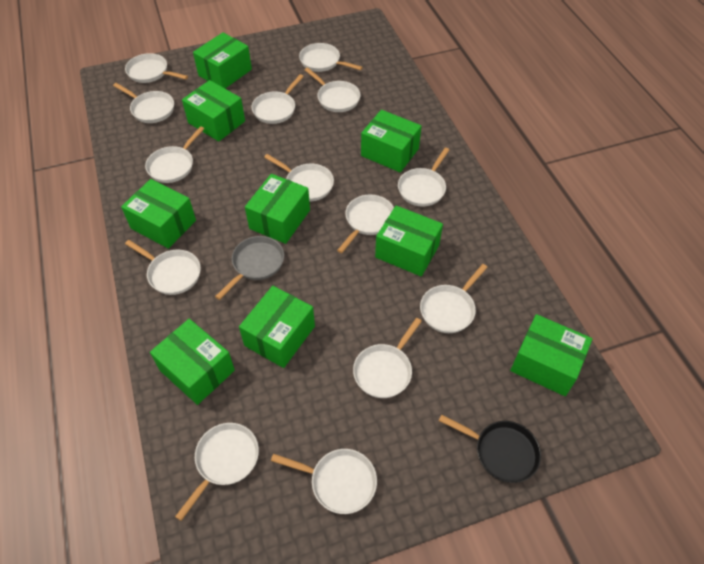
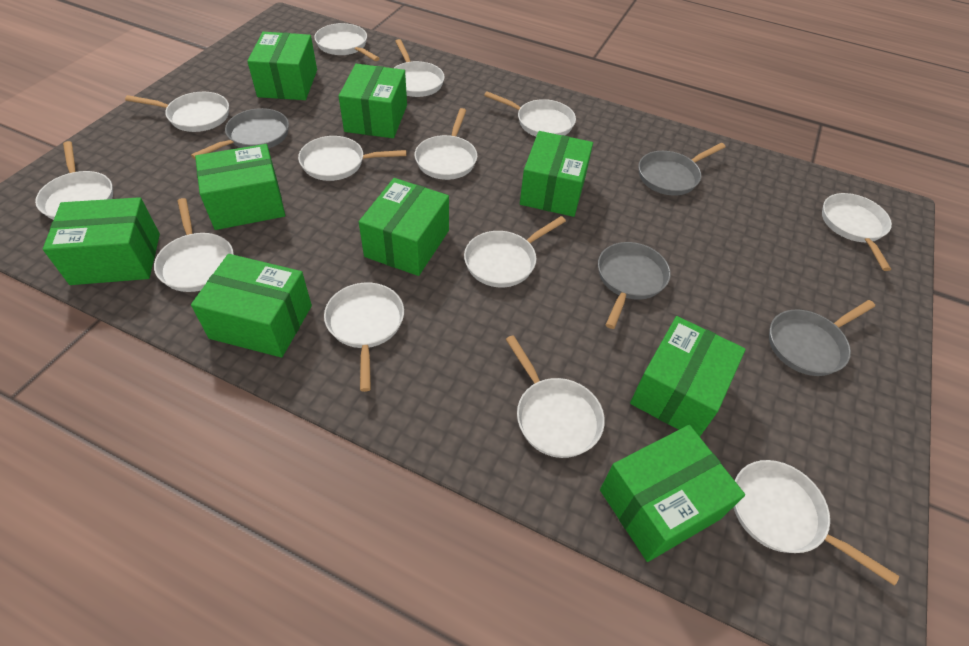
black pan: 1 -> 0
grey pan: 1 -> 4
white pan: 14 -> 13

